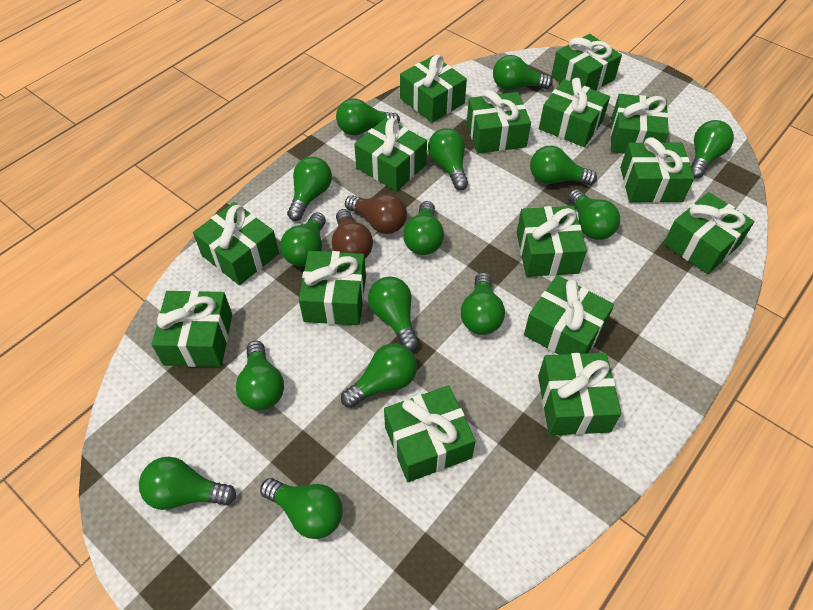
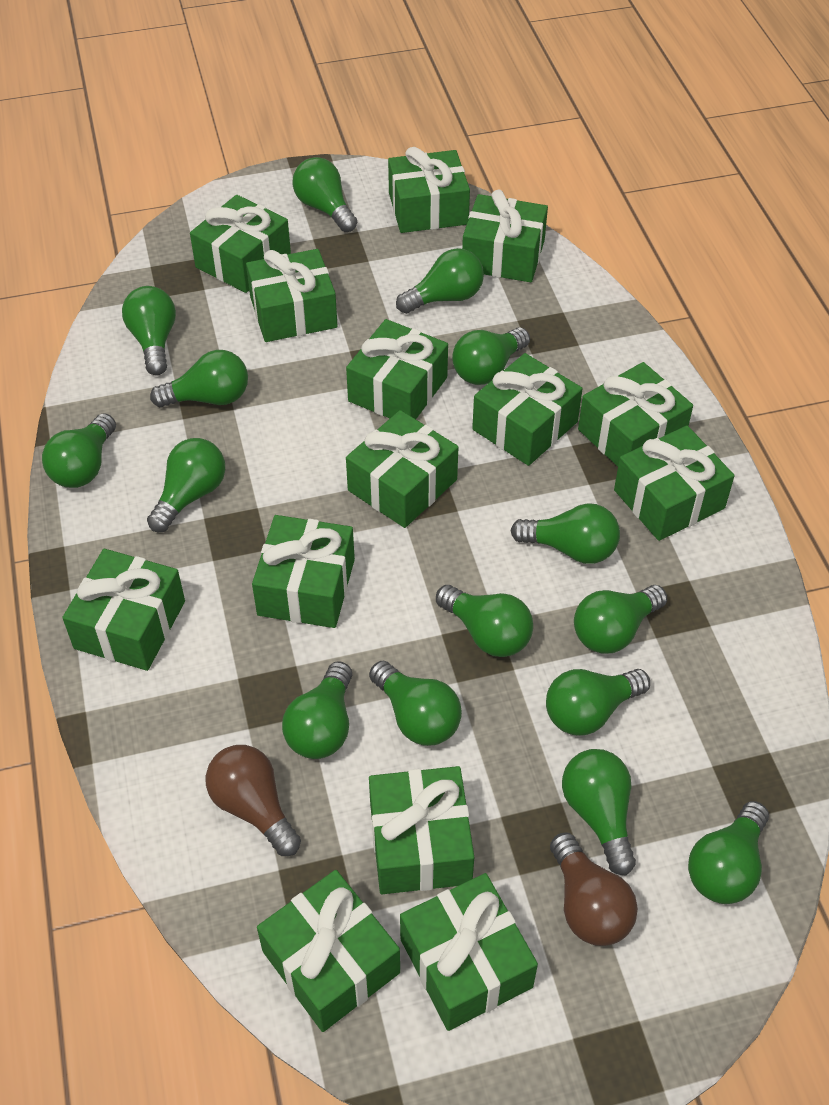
green gift: 15 -> 14

